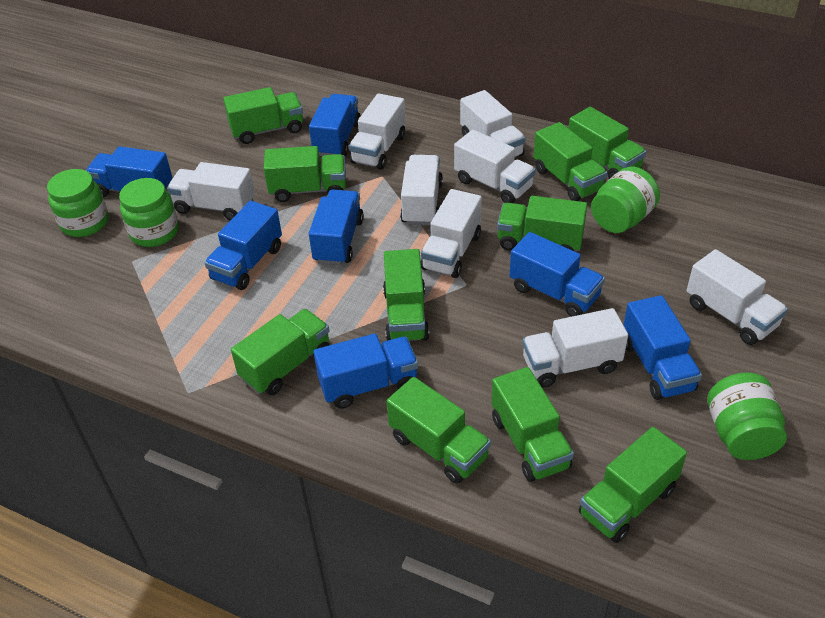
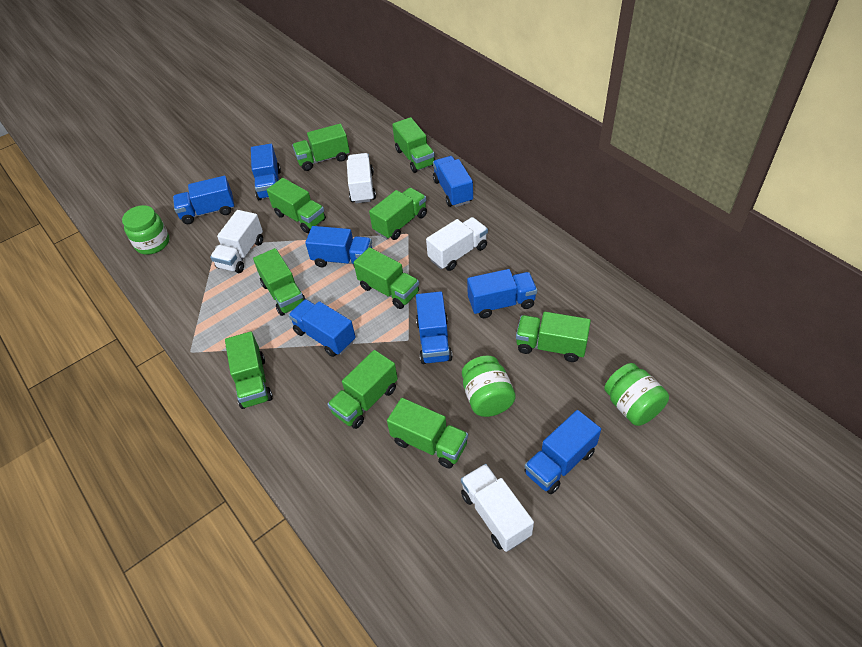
blue truck: 7 -> 8
green jar: 4 -> 3
white truck: 8 -> 4

